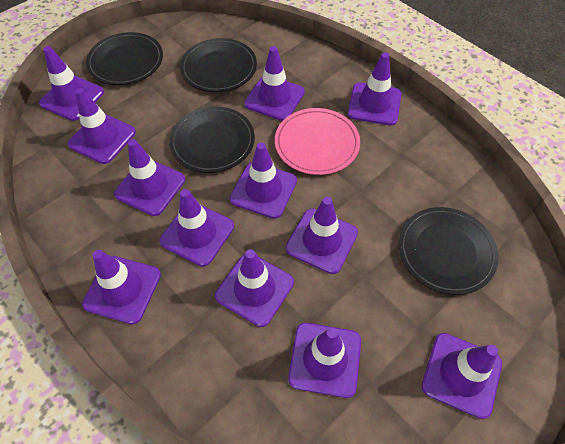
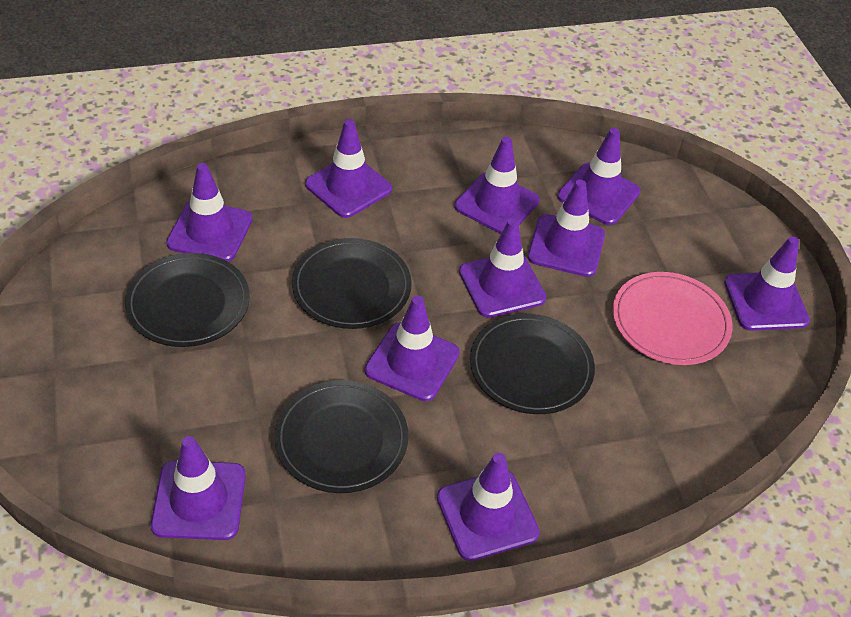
purple traffic cone: 12 -> 10

